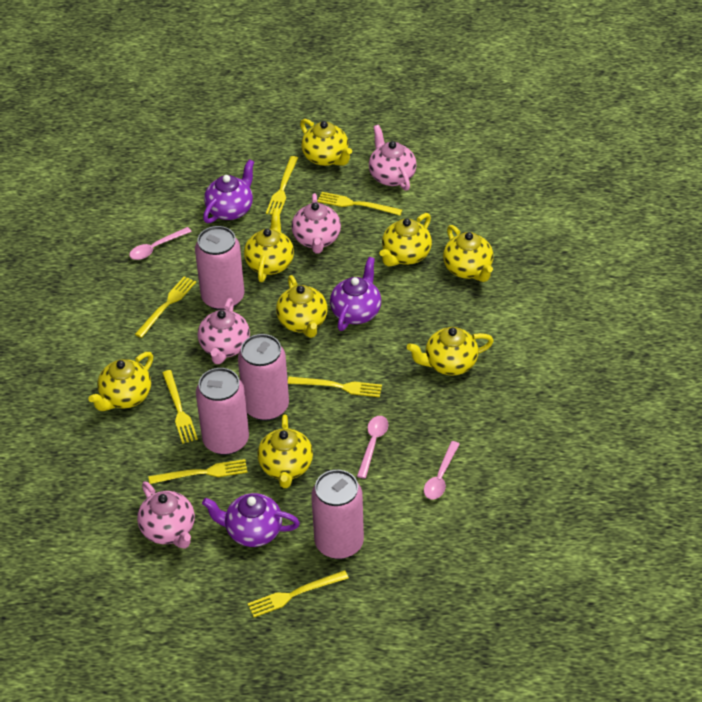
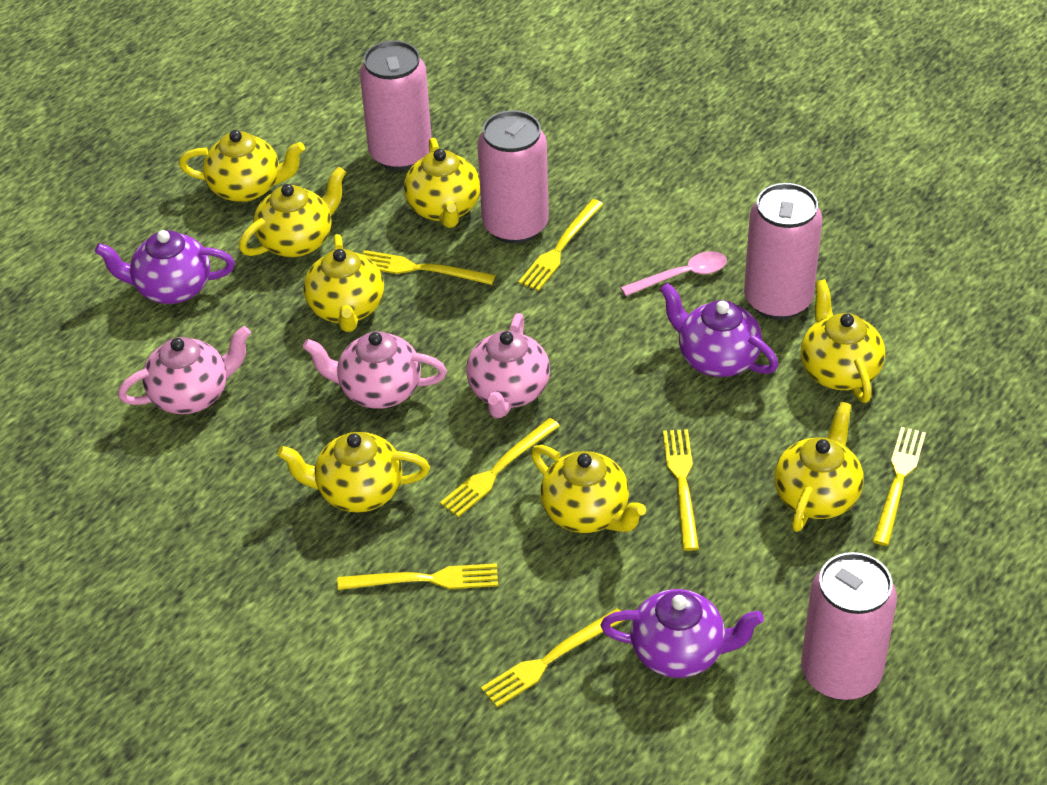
pink spoon: 3 -> 1
pink teapot: 4 -> 3

